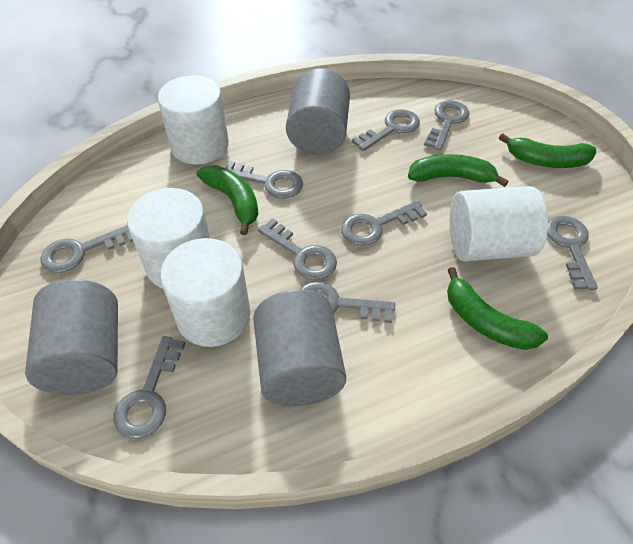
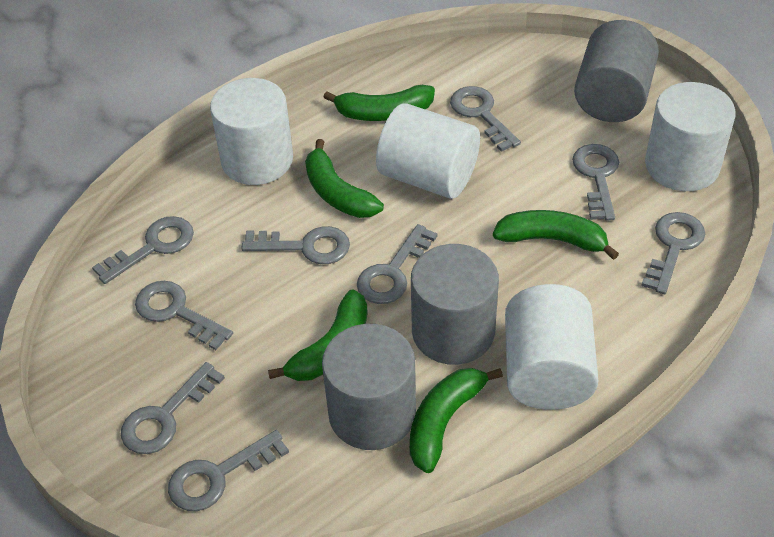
green banana: 4 -> 5

